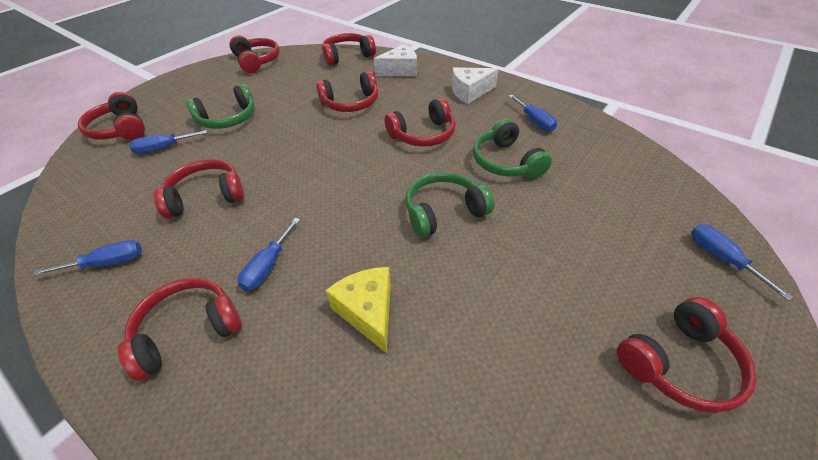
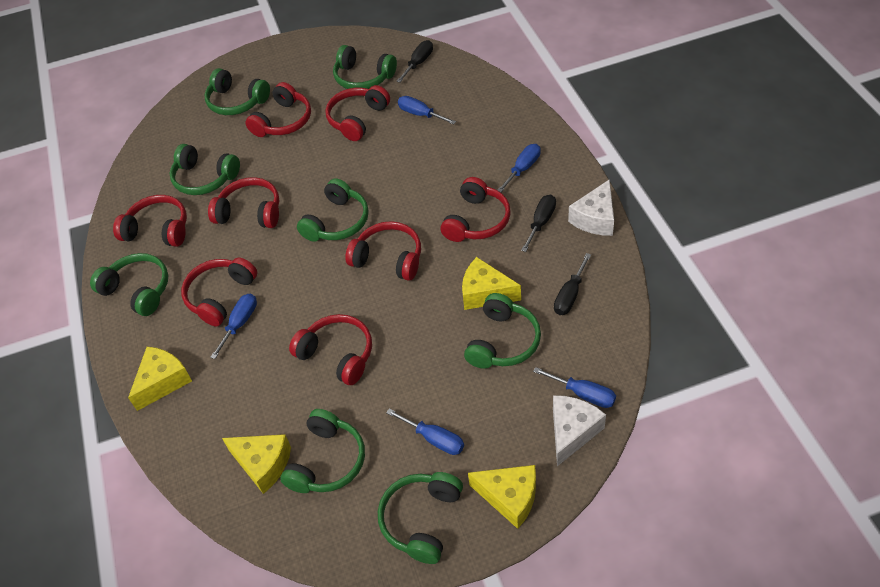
black screwdriver: 0 -> 3
green headphones: 3 -> 8
yellow cheese: 1 -> 4

